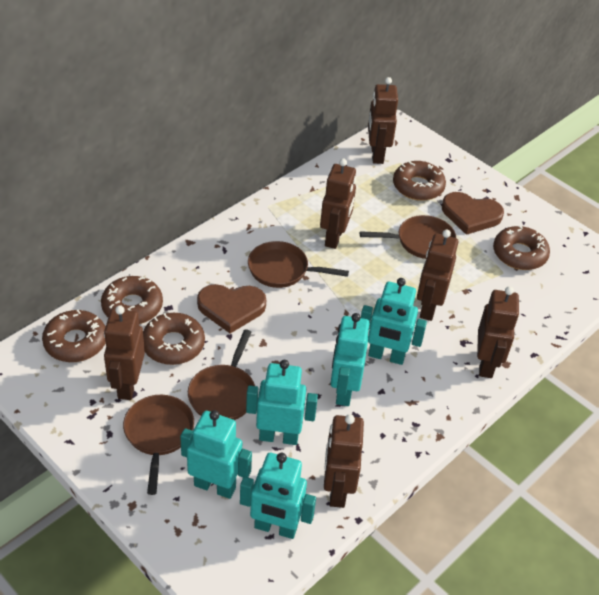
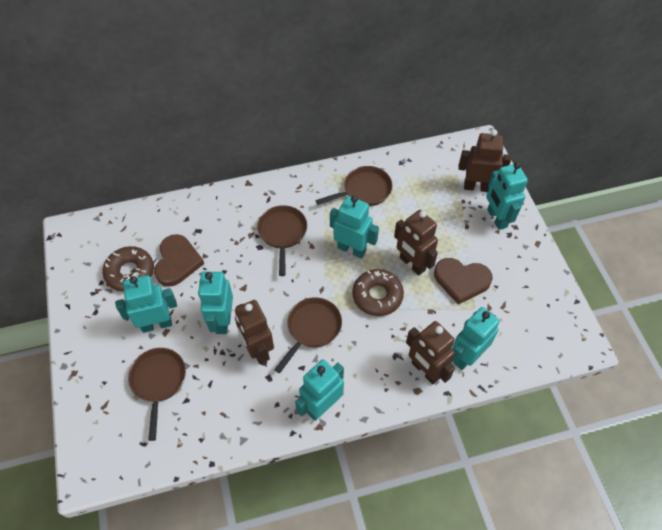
brown donut: 5 -> 2
brown robot: 6 -> 4
turquoise robot: 5 -> 6

